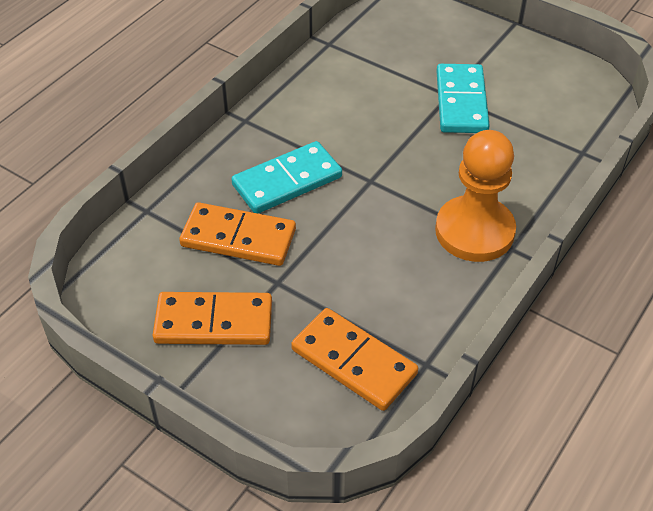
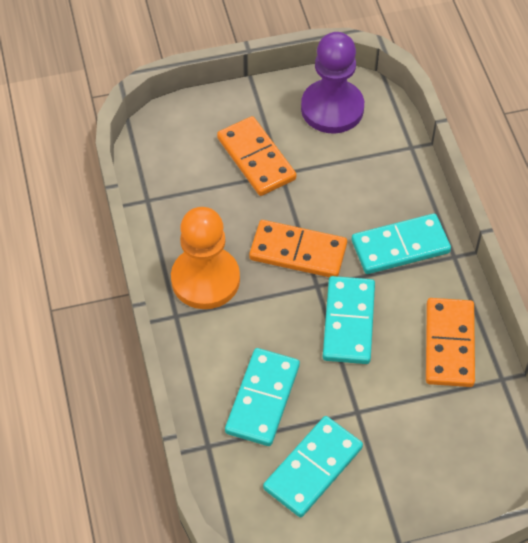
purple pawn: 0 -> 1
turquoise domino: 2 -> 4

